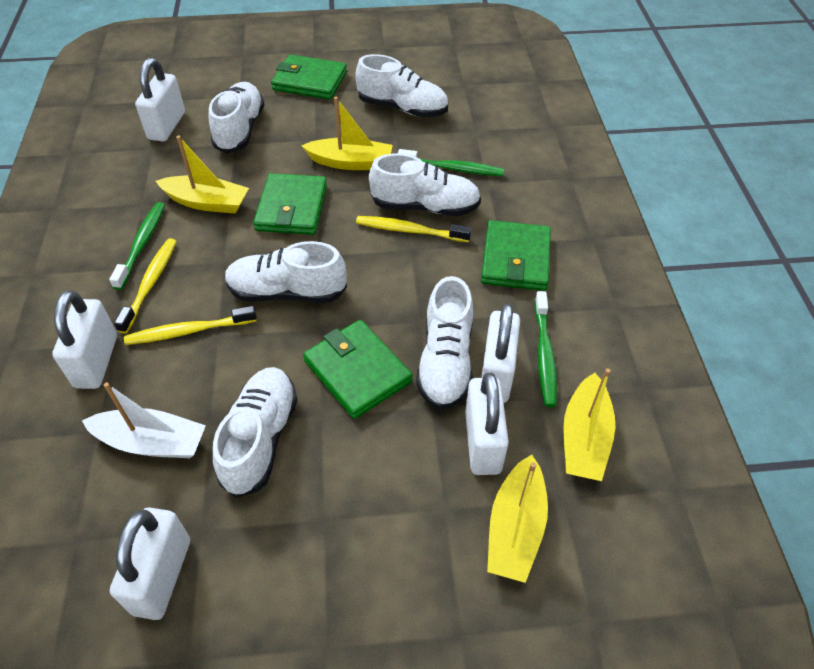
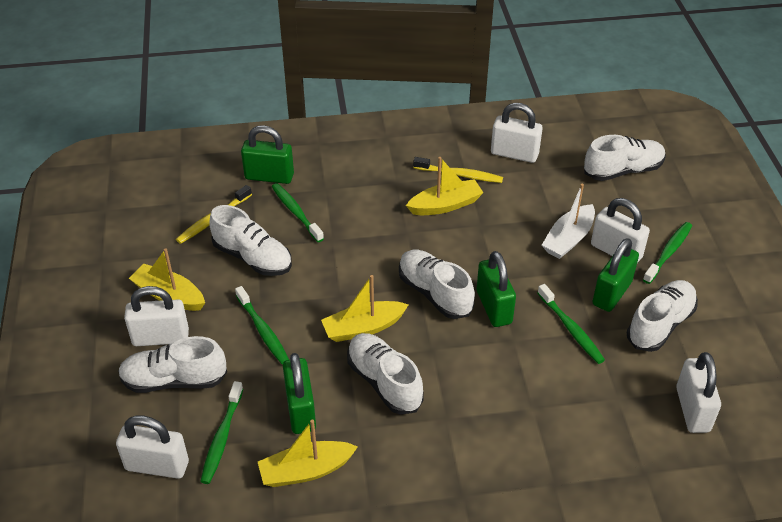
green padlock: 0 -> 4
green toothbrush: 3 -> 5
green wallet: 4 -> 0
yellow toothbrush: 3 -> 2

